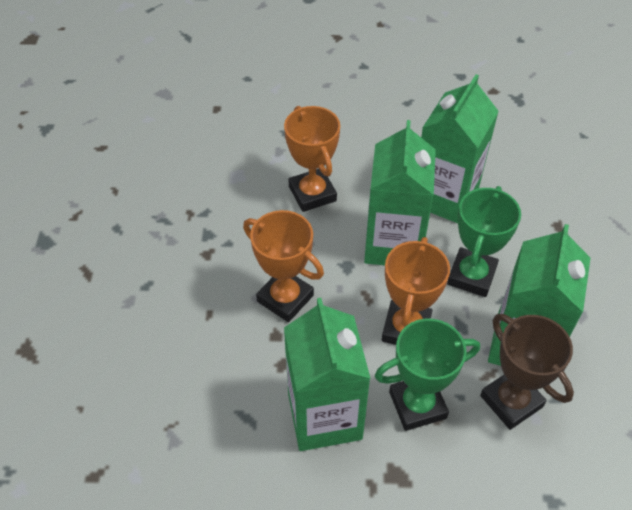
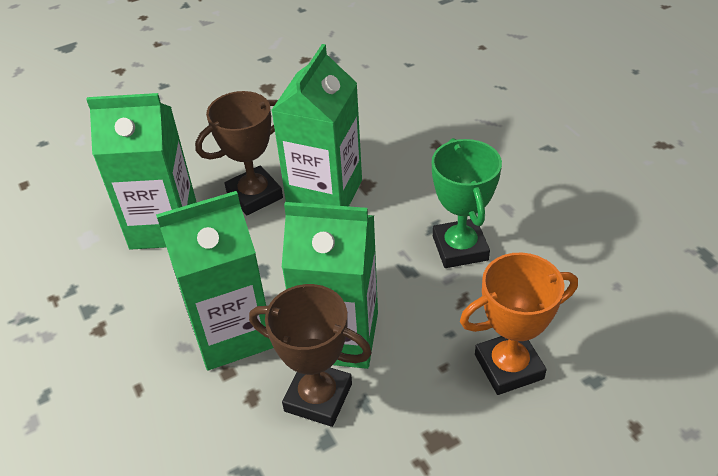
brown trophy: 1 -> 2
green trophy: 2 -> 1
orange trophy: 3 -> 1

